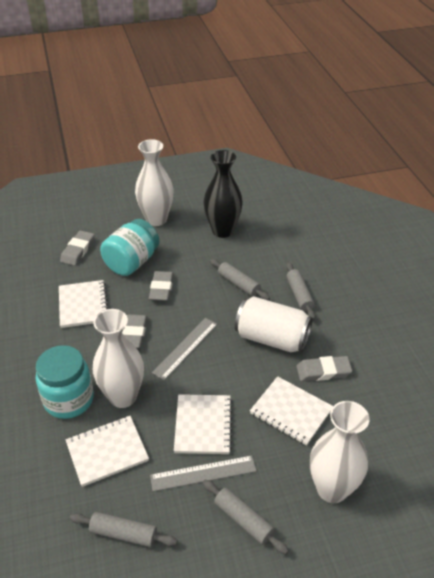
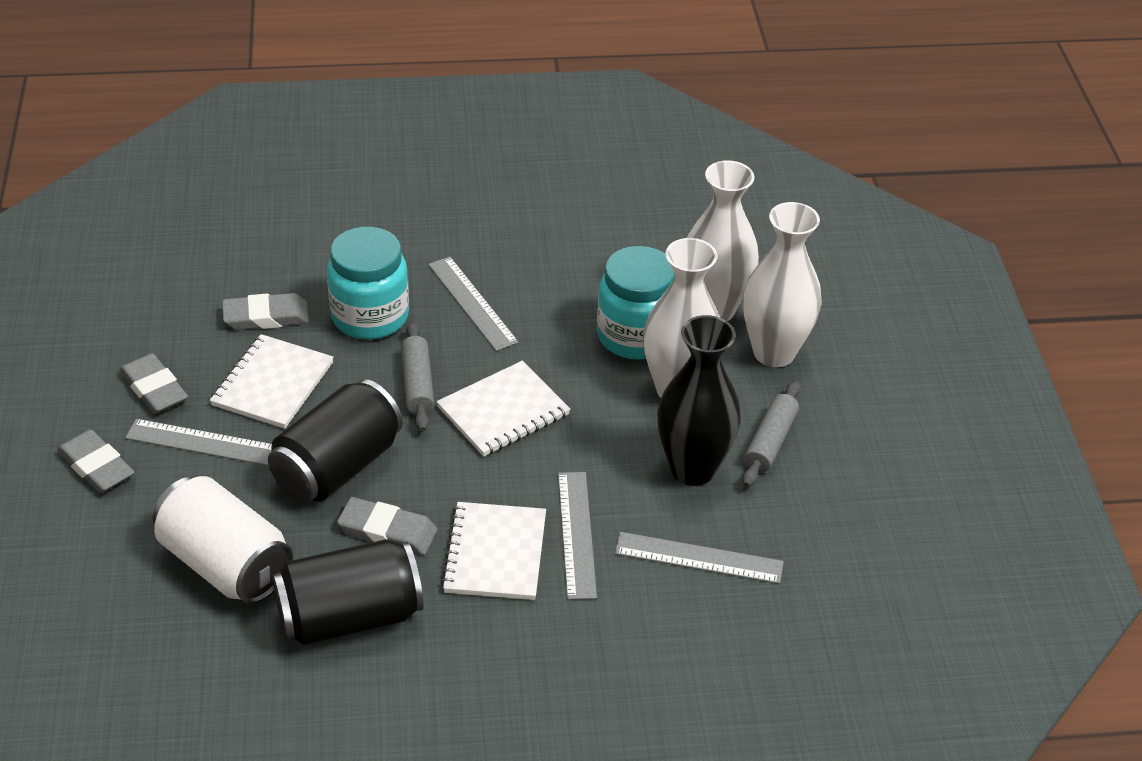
black can: 0 -> 2
grey rolling pin: 4 -> 2
grey ruler: 2 -> 4
white notebook: 4 -> 3

